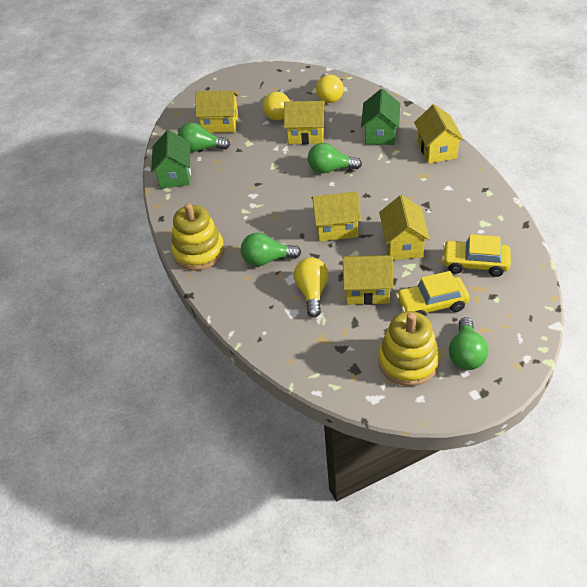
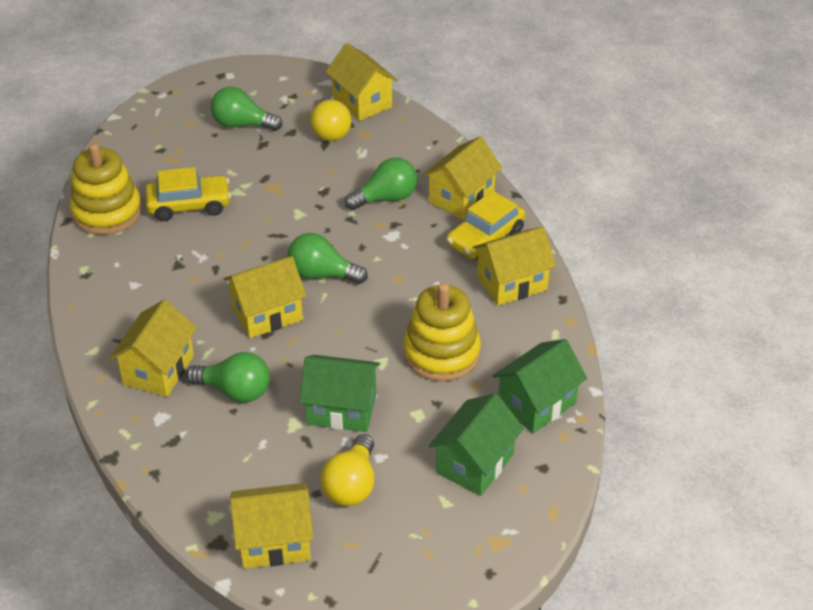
green house: 2 -> 3
yellow light bulb: 3 -> 2

